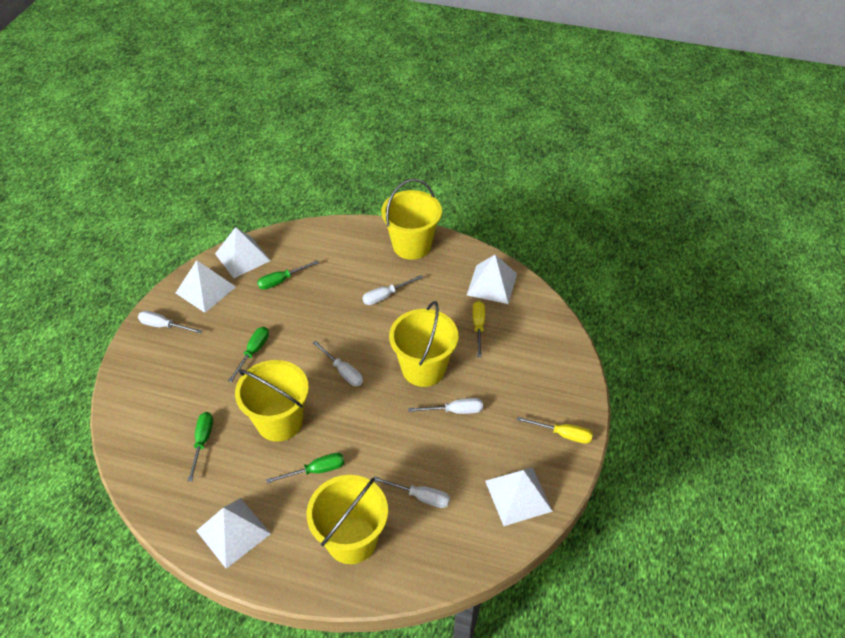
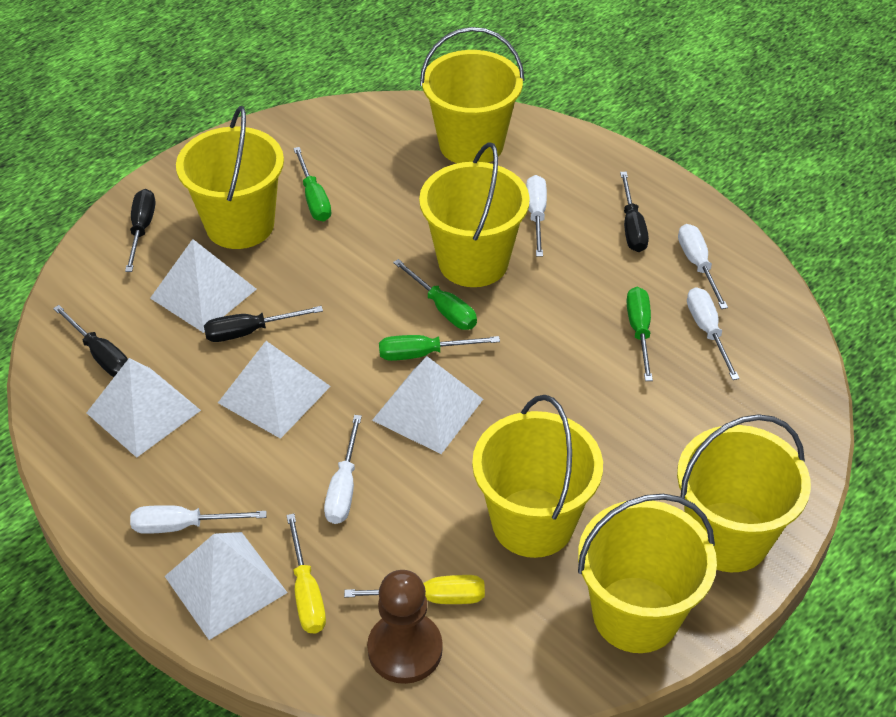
black screwdriver: 0 -> 4
brown pawn: 0 -> 1
yellow bucket: 4 -> 6

